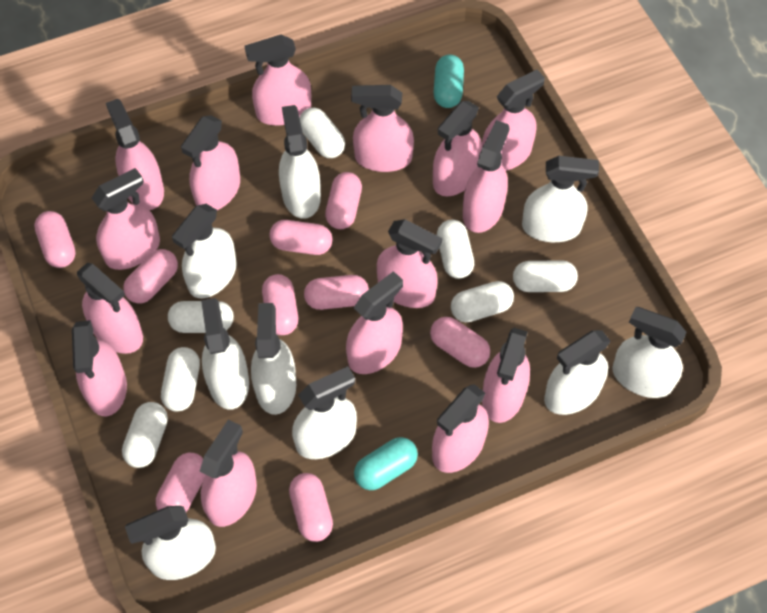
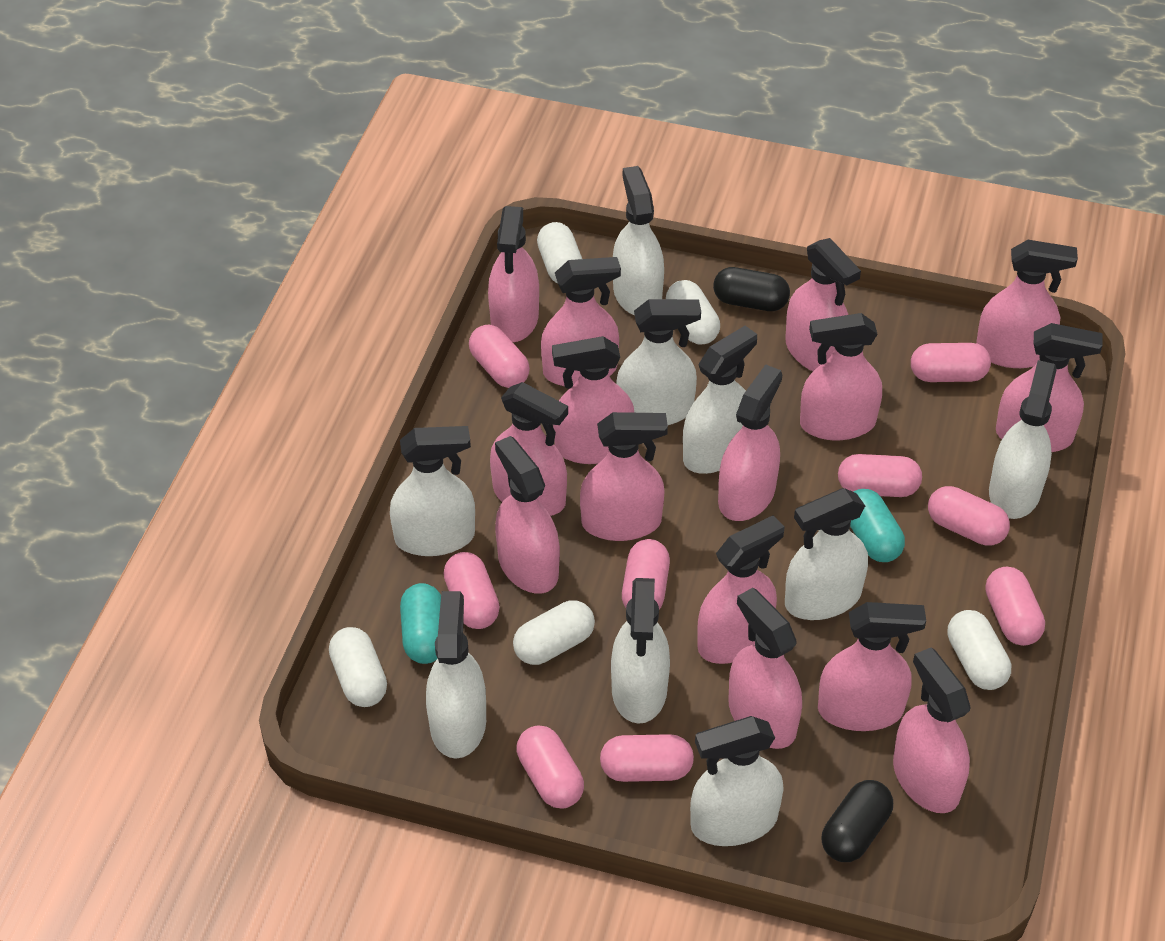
black capsule: 0 -> 2
white capsule: 7 -> 5

